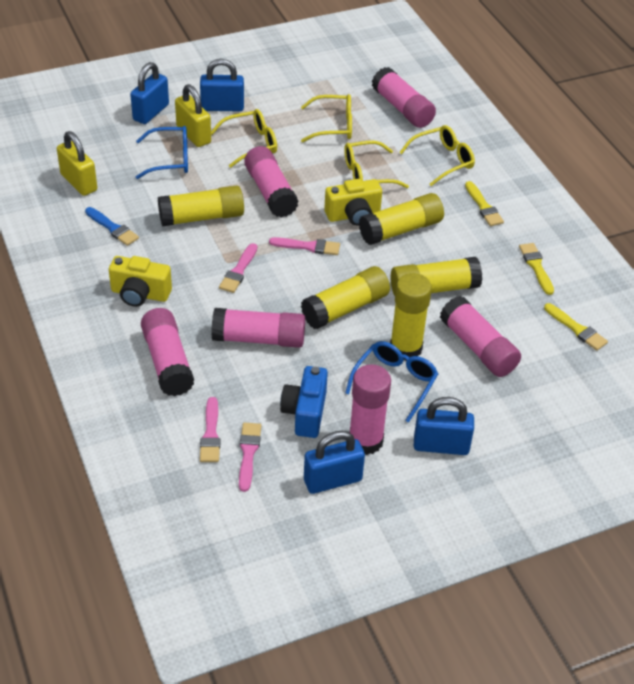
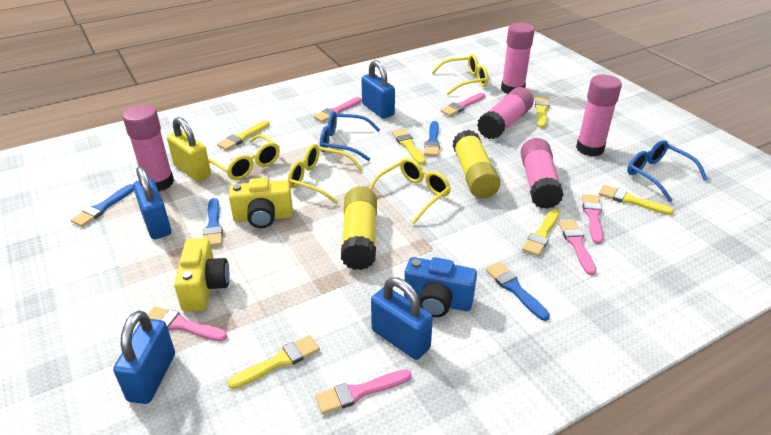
blue brush: 1 -> 4
pink brush: 4 -> 6
pink glue stick: 6 -> 5
yellow brush: 3 -> 6
yellow glue stick: 5 -> 2
yellow padlock: 2 -> 1

